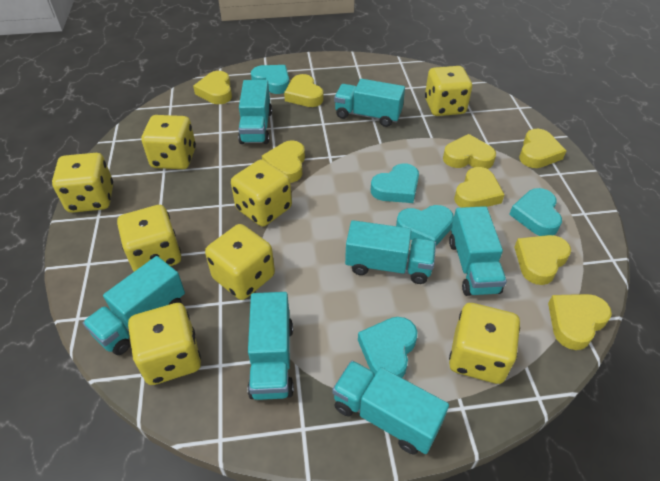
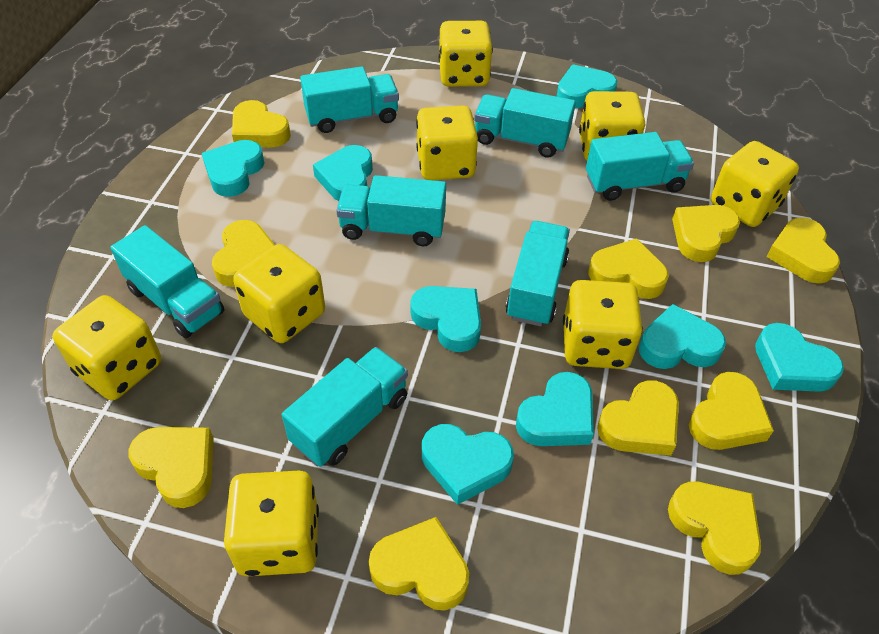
turquoise heart: 5 -> 8
yellow heart: 8 -> 10

